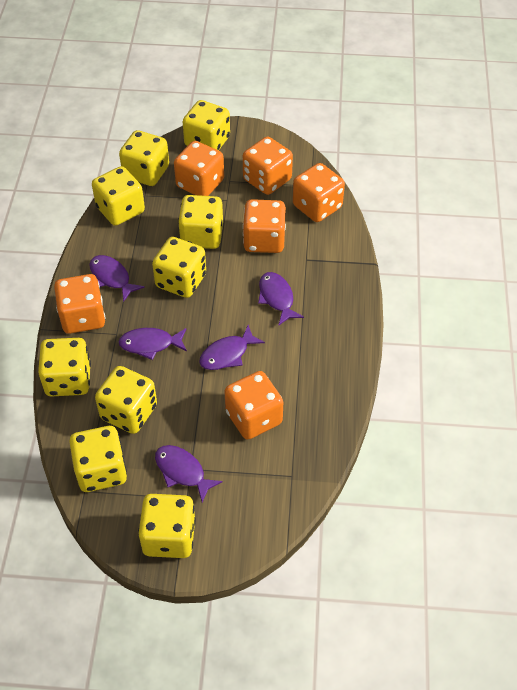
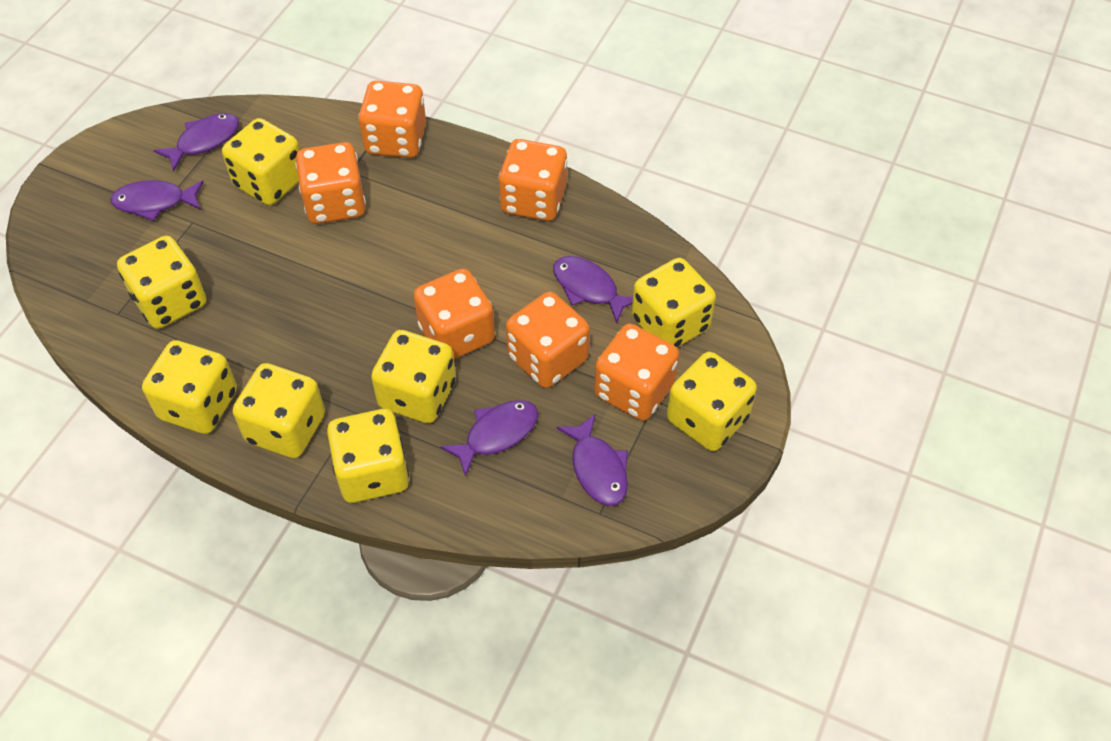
yellow dice: 9 -> 8

